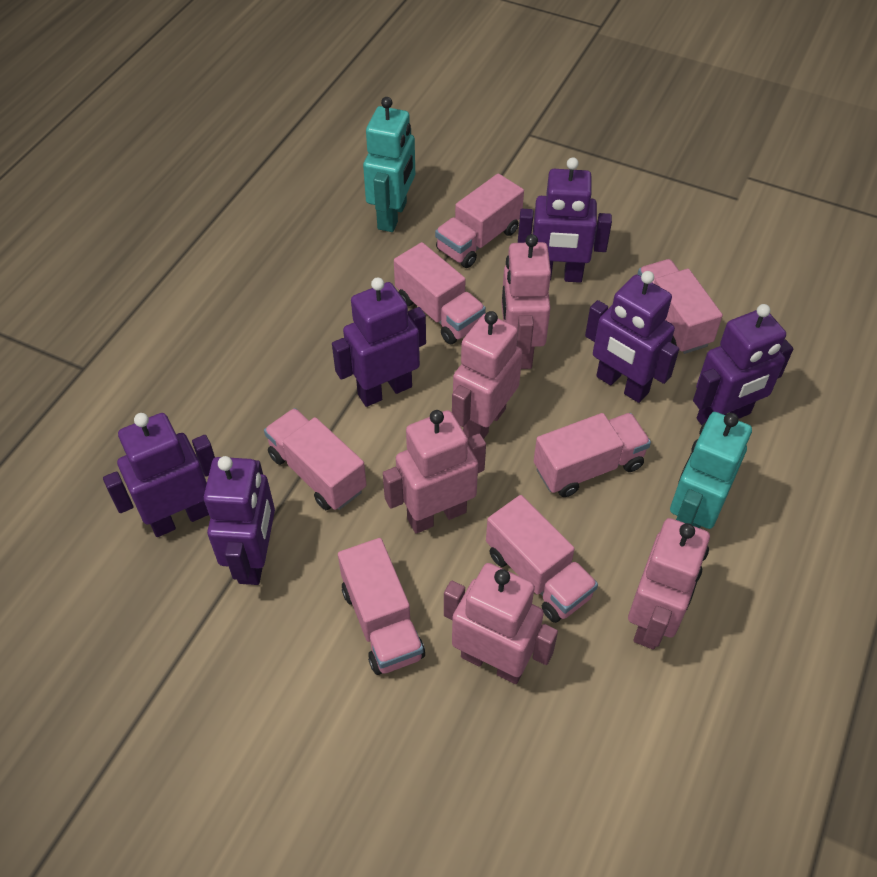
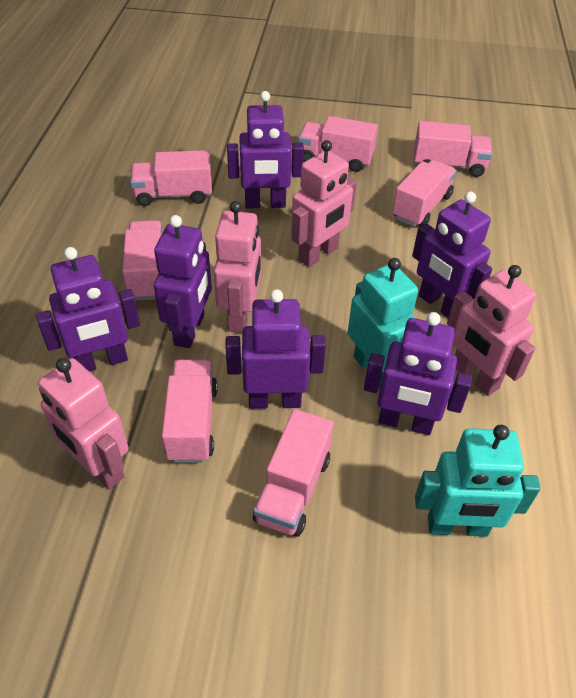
pink robot: 5 -> 4

